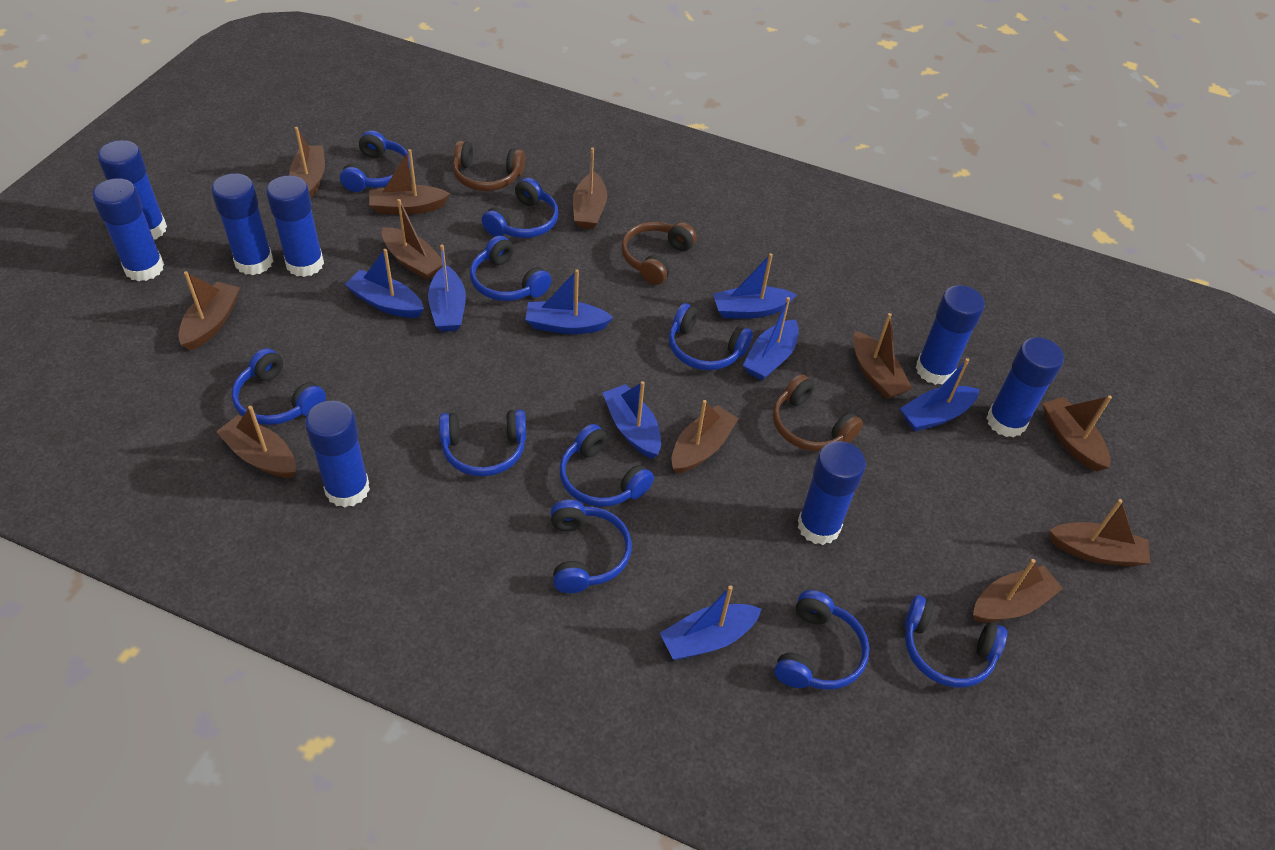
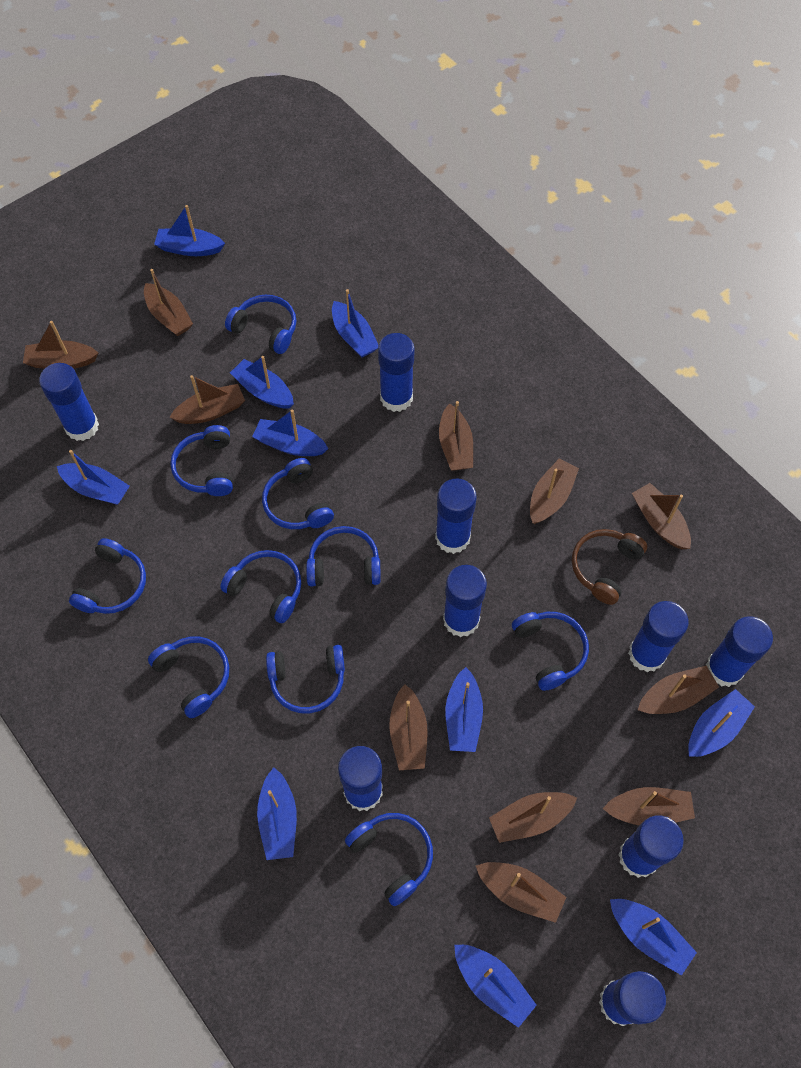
blue boat: 8 -> 10
blue glue stick: 8 -> 9
brown headphones: 3 -> 1

